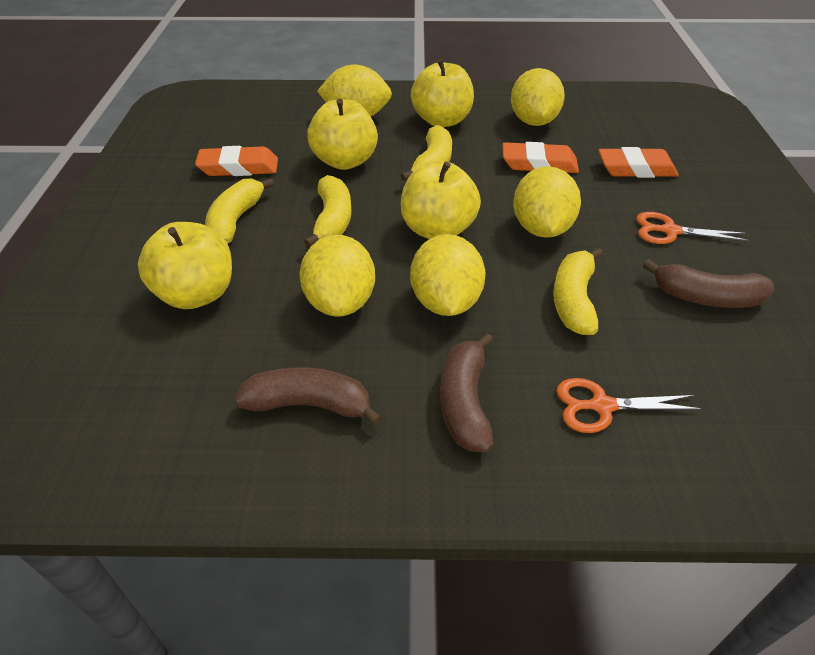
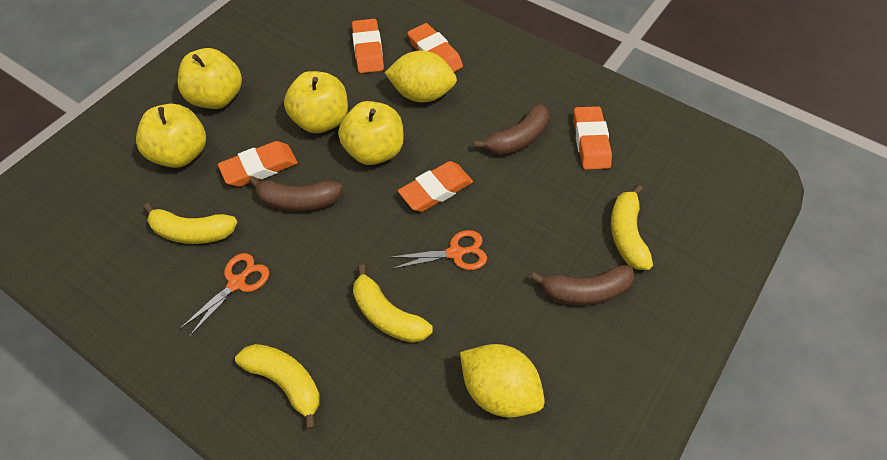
orange eraser: 3 -> 5
yellow lemon: 5 -> 2

